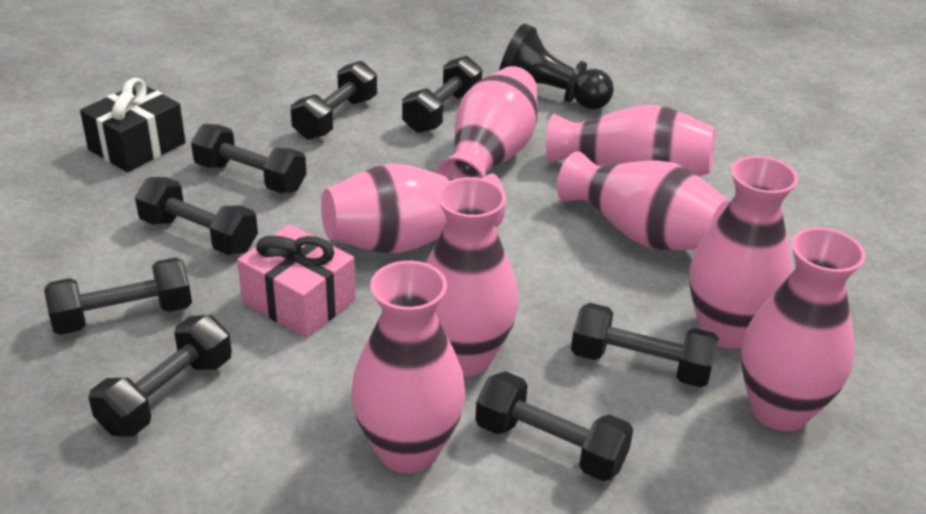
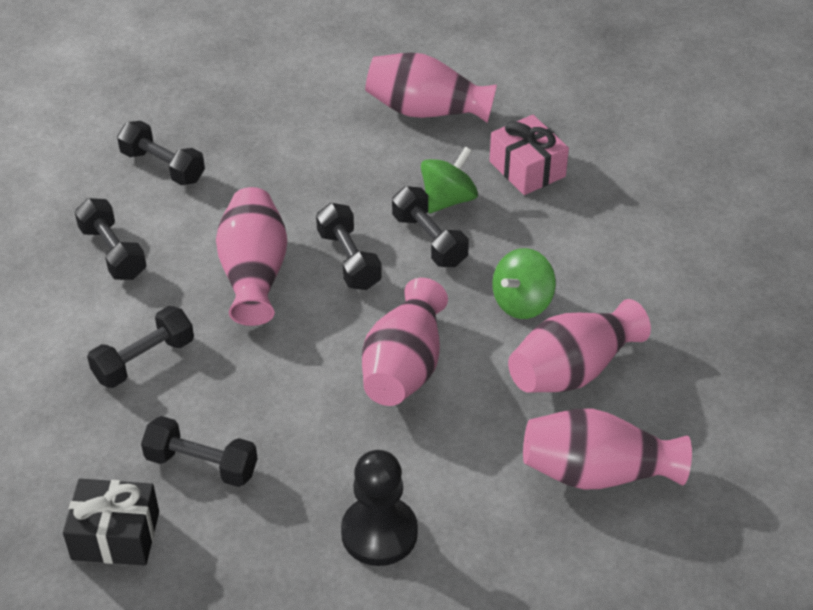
black dumbbell: 8 -> 6
green spinning top: 0 -> 2
pink vase: 8 -> 5

